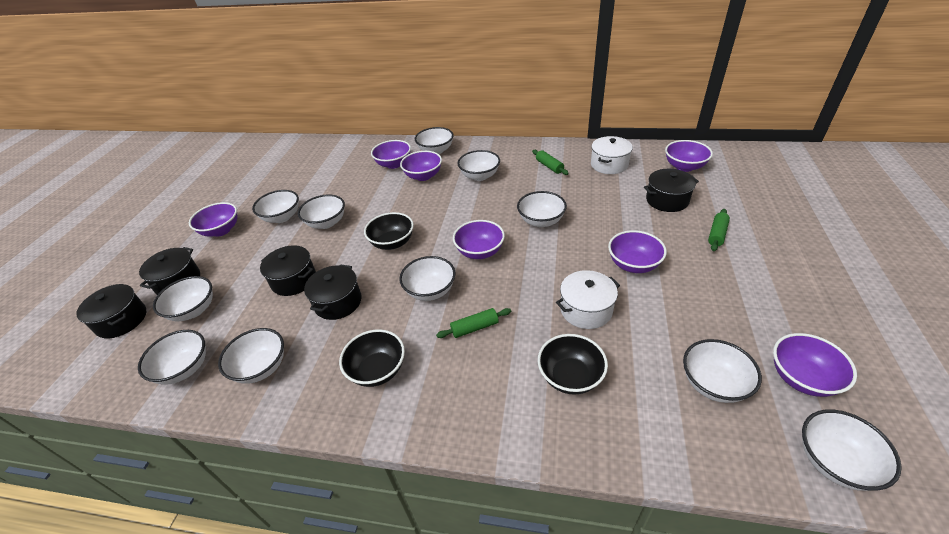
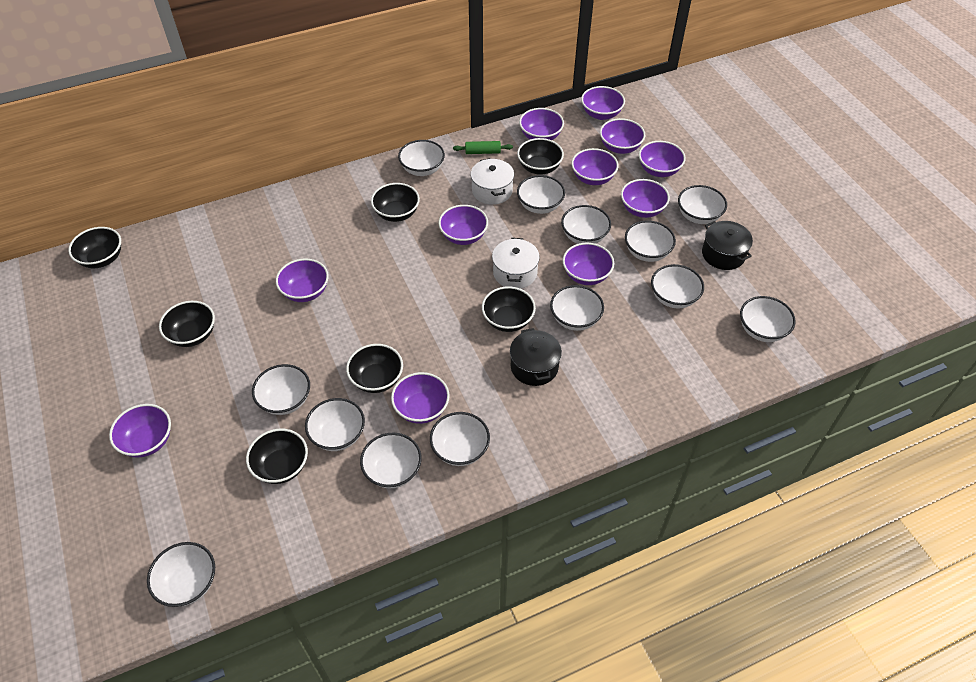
black bowl: 3 -> 7
black pot: 5 -> 2
green rolling pin: 3 -> 1
purple bowl: 7 -> 11
white bowl: 11 -> 13

